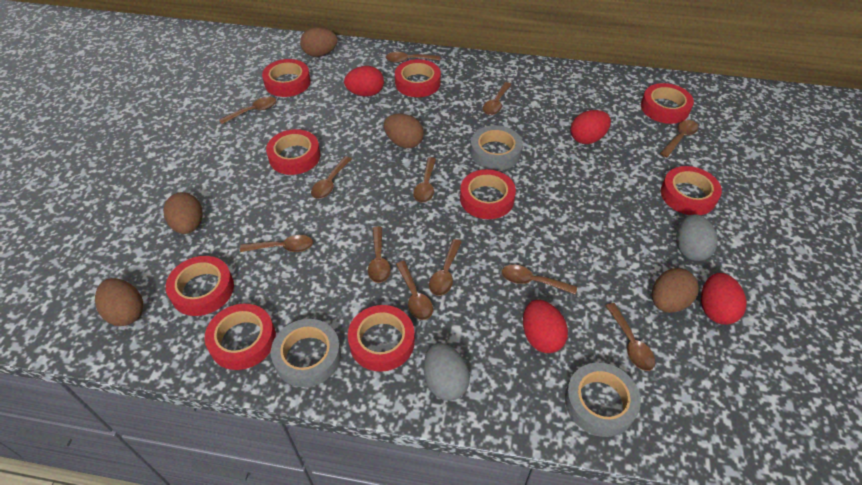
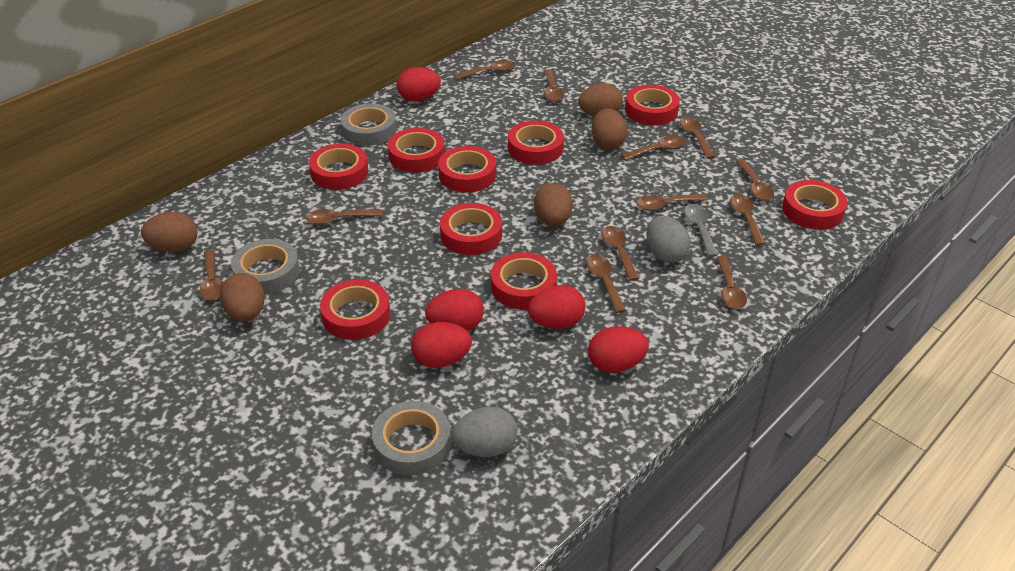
grey spoon: 0 -> 1
red egg: 4 -> 5

